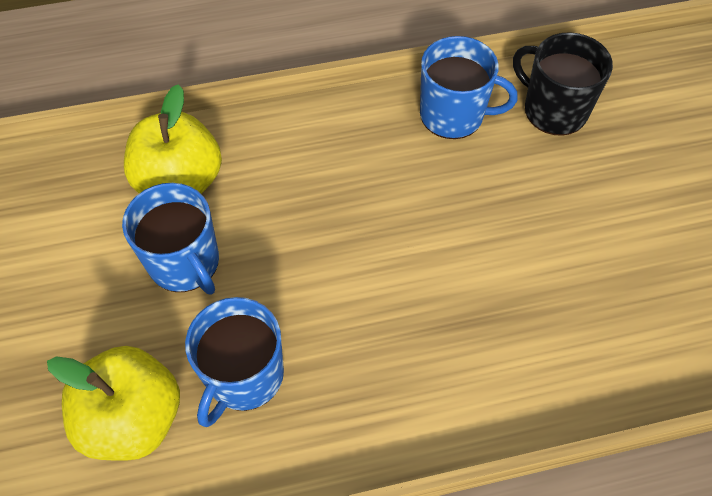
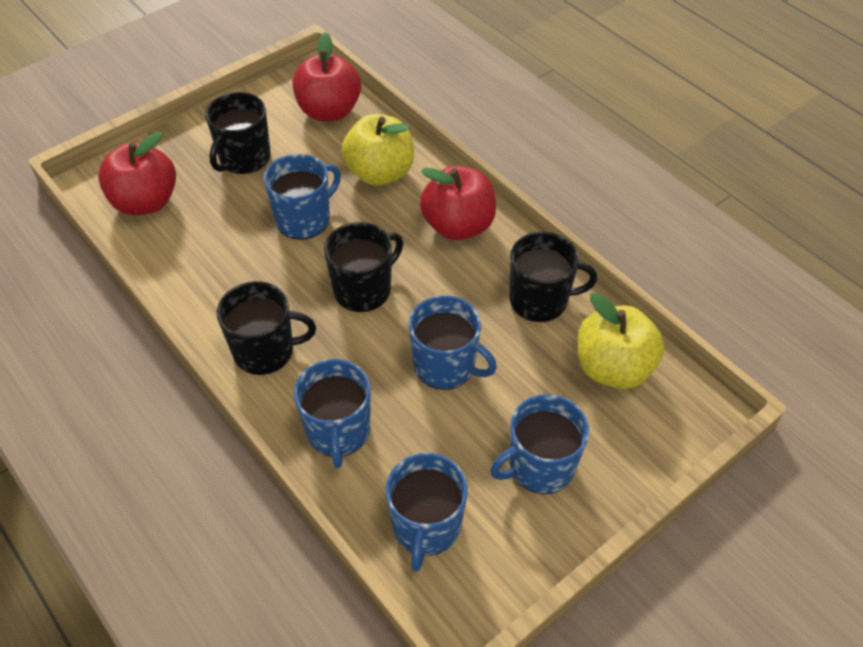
black mug: 1 -> 4
blue mug: 3 -> 5
red apple: 0 -> 3

